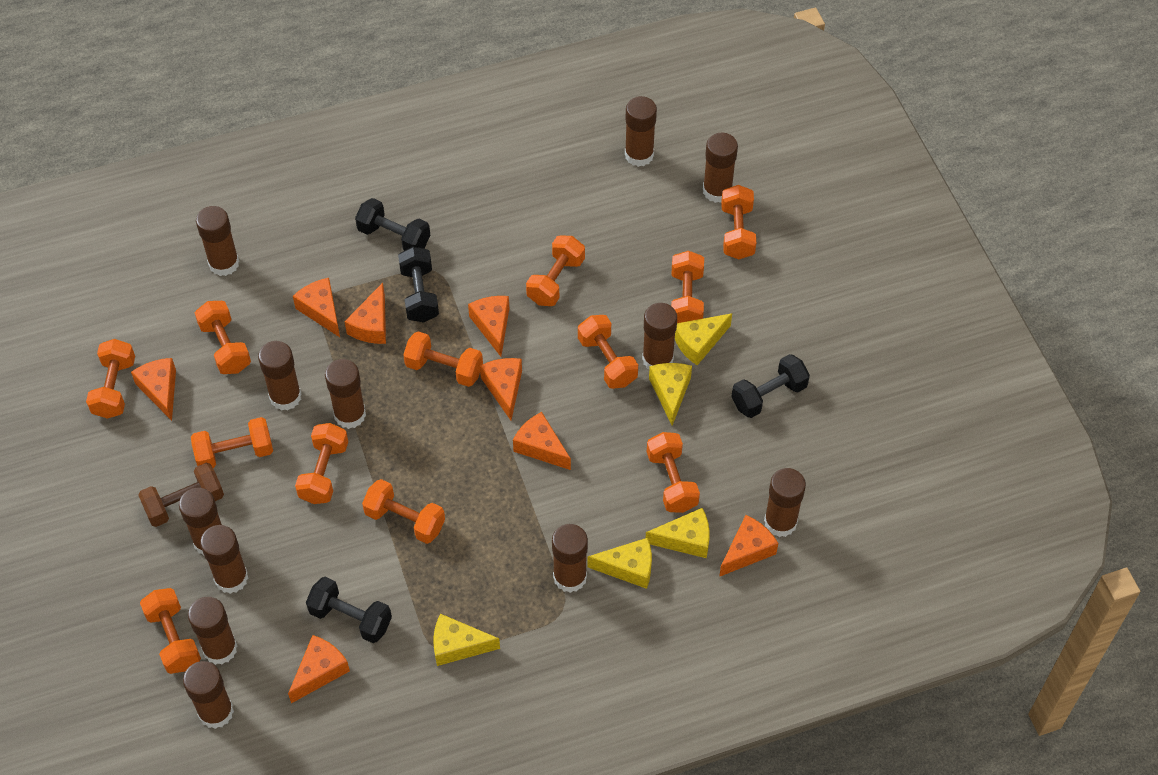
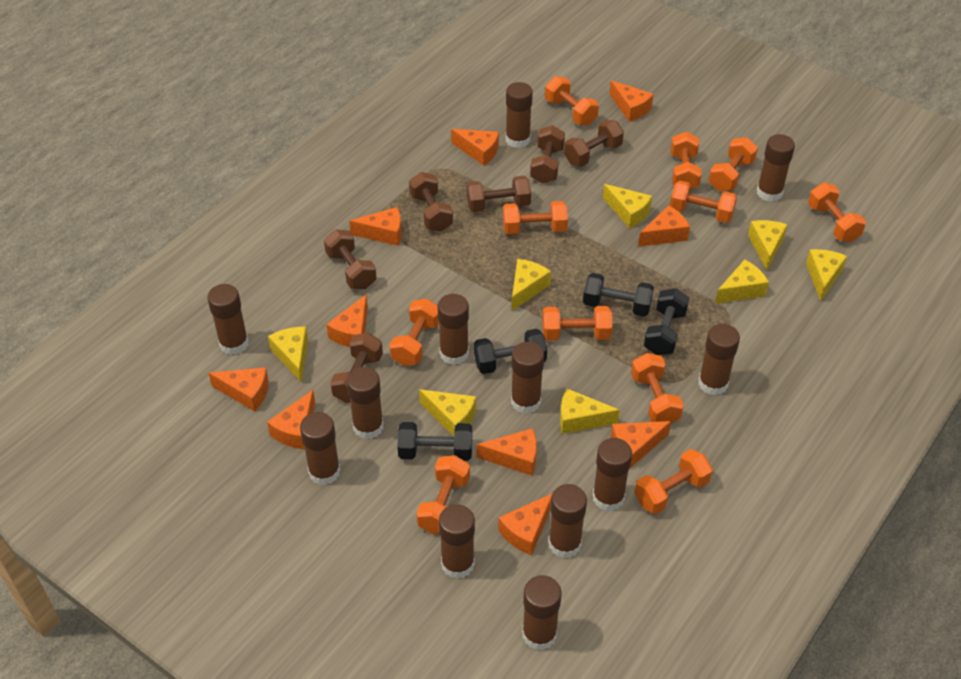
brown dumbbell: 1 -> 6
orange cheese: 8 -> 10
orange dumbbell: 12 -> 11
yellow cheese: 5 -> 8

